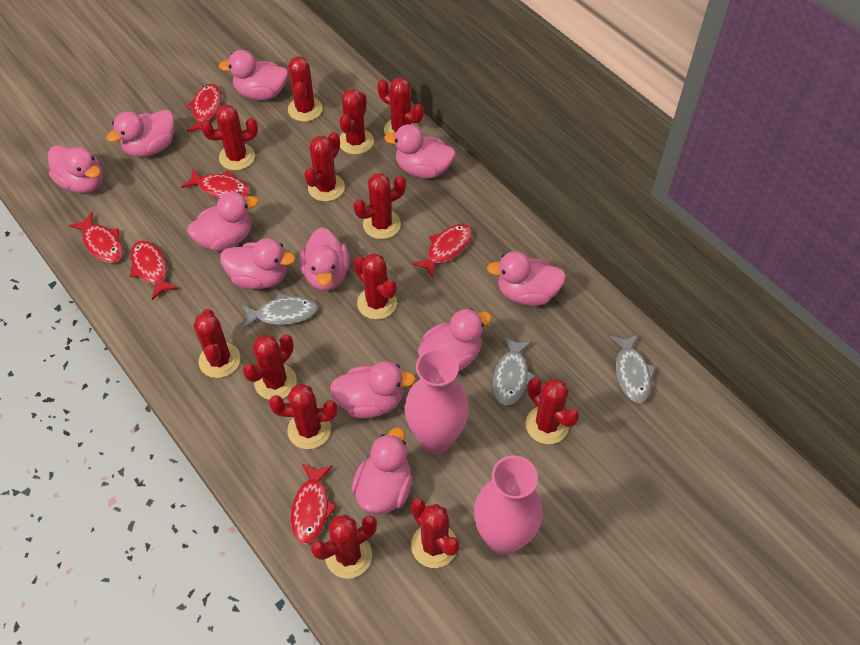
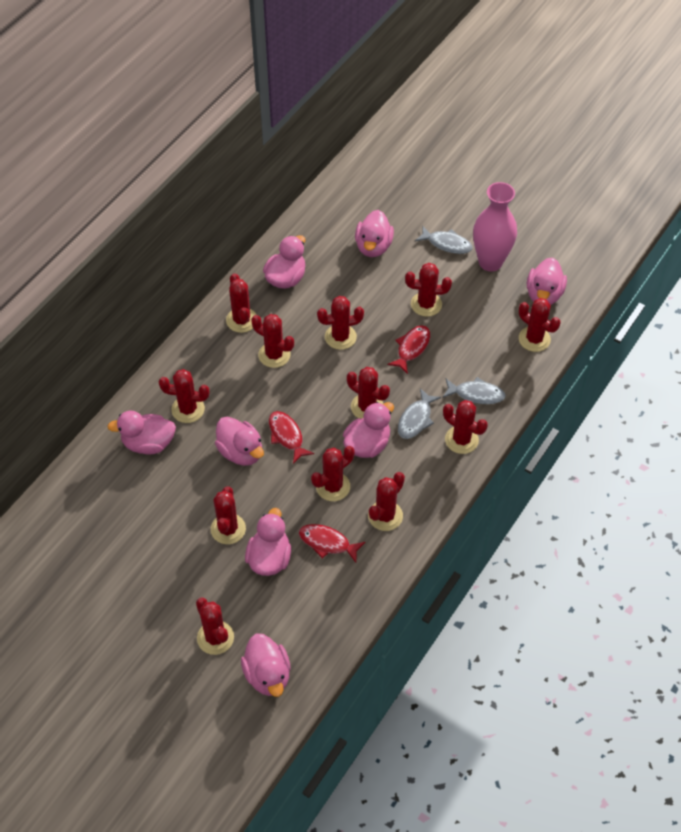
pink duck: 11 -> 8
pink vase: 2 -> 1
red cactus: 13 -> 12
red fish: 6 -> 3

